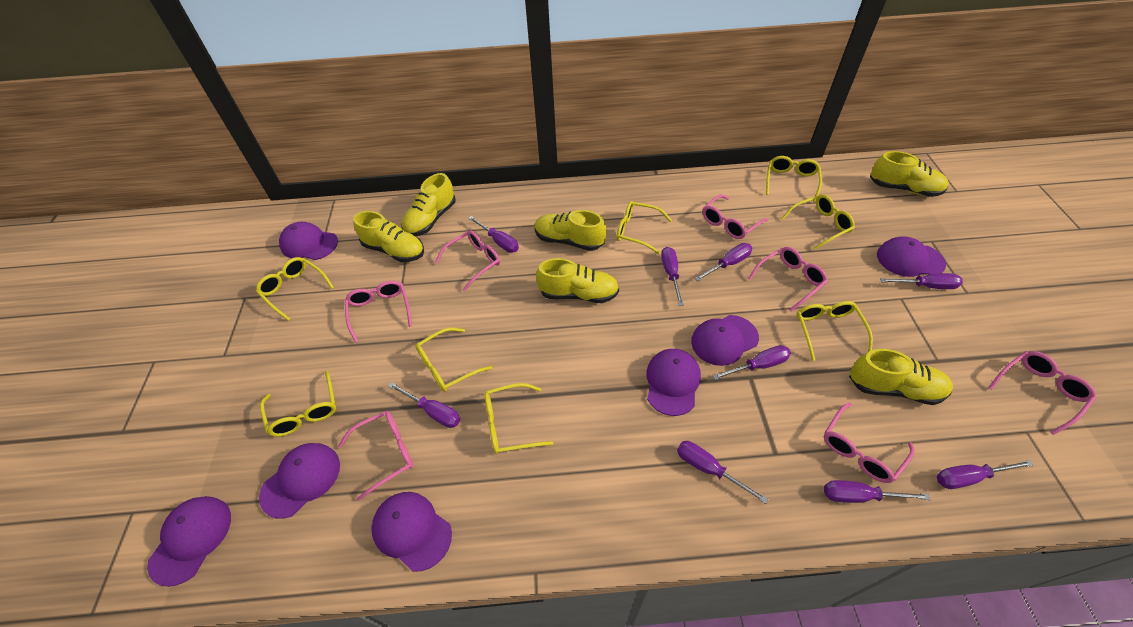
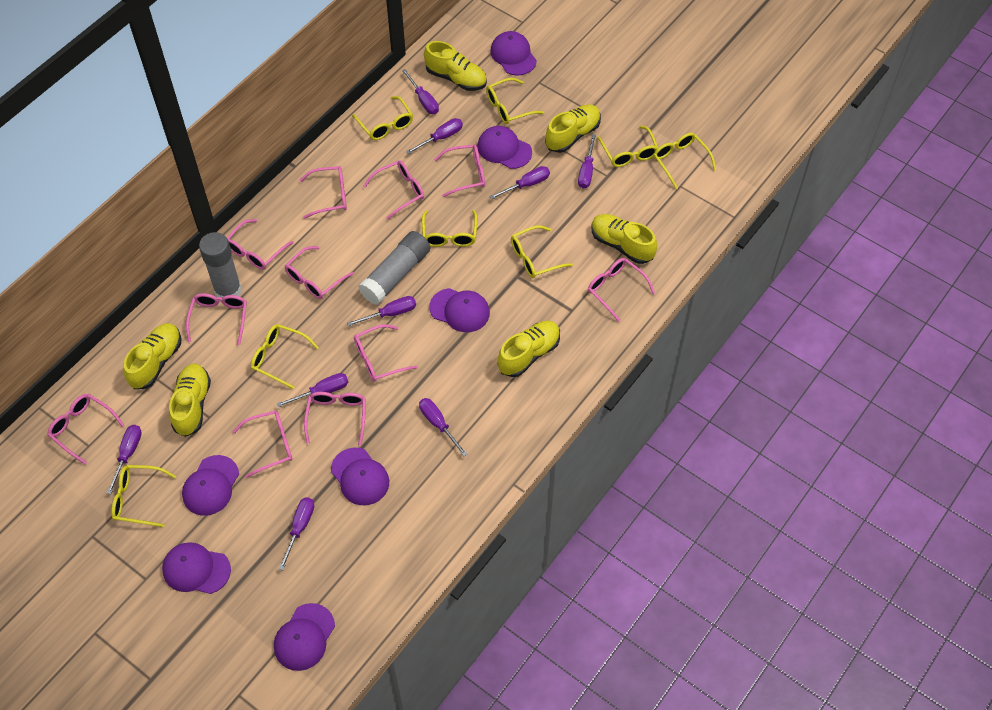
grey glue stick: 0 -> 2
pink glasses: 7 -> 11

